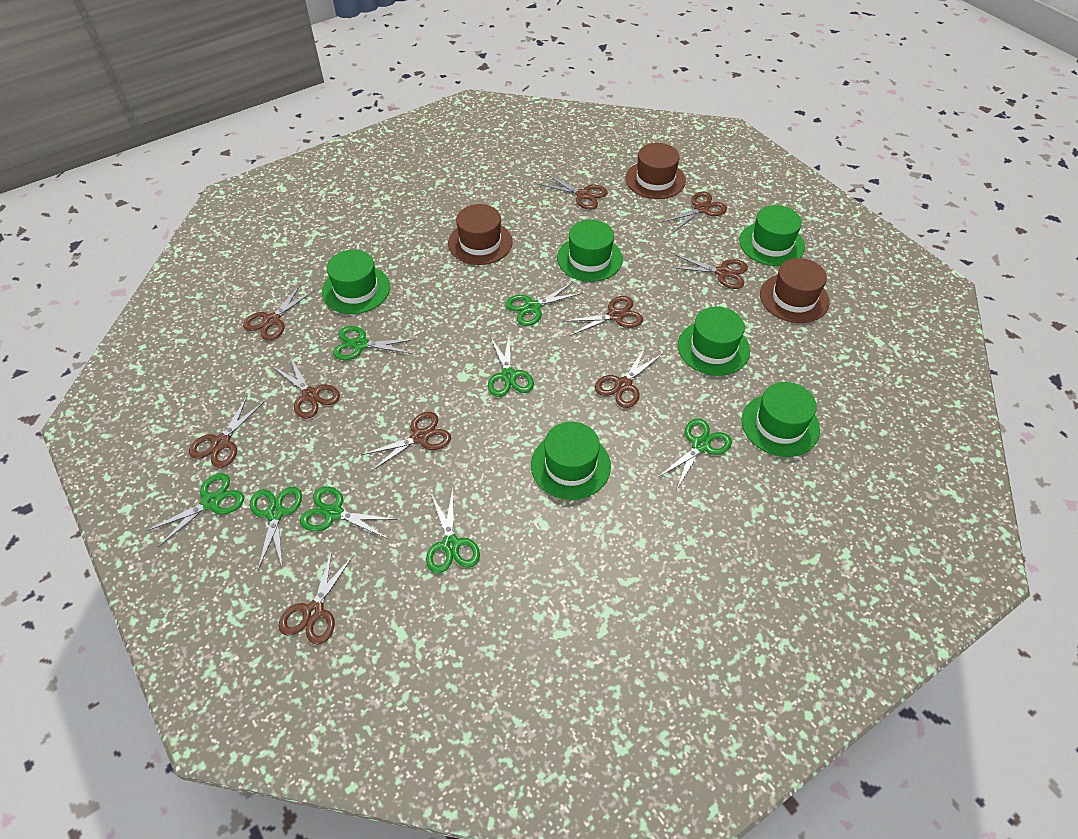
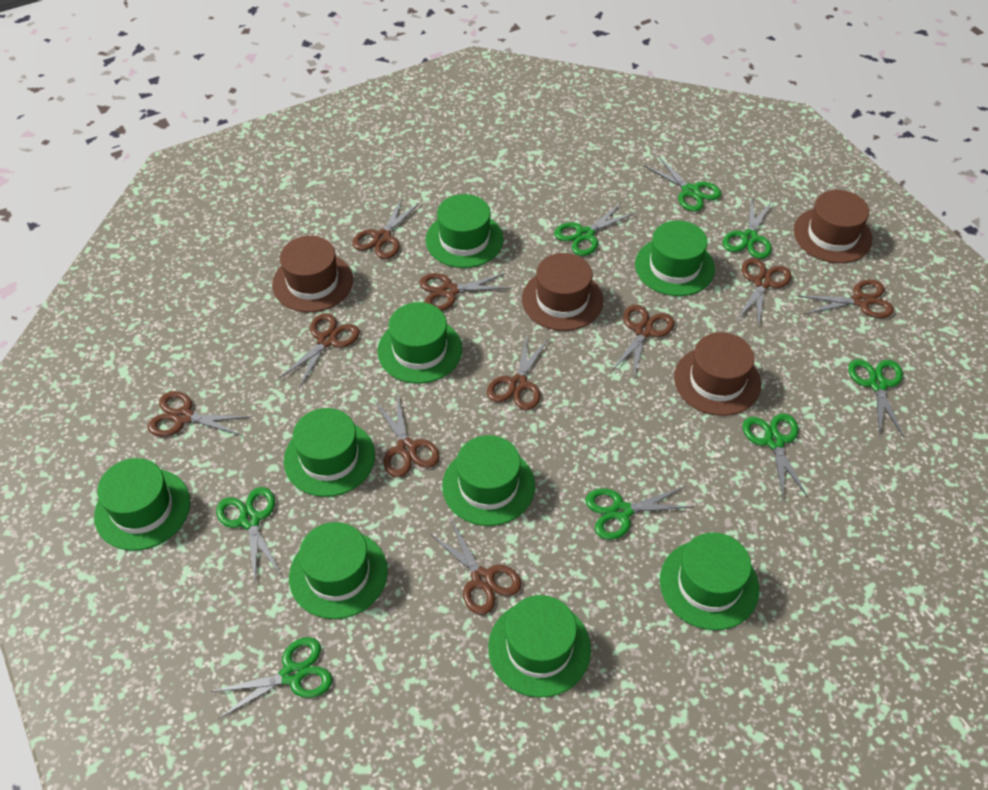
brown hat: 3 -> 4
green hat: 6 -> 9

